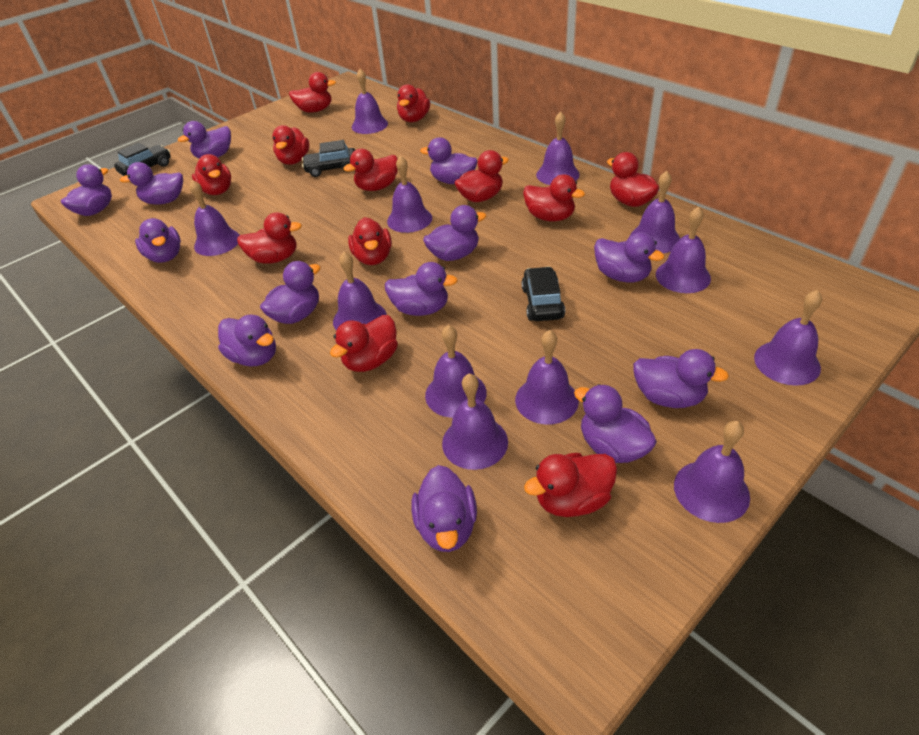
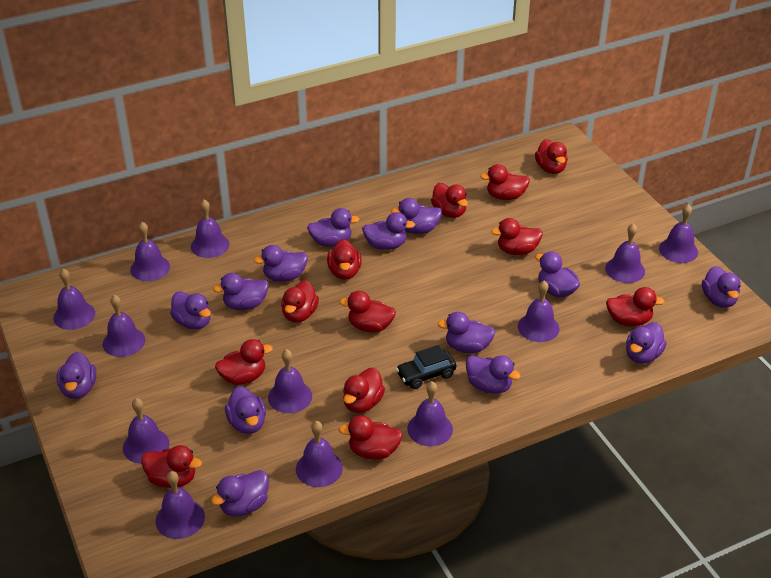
black car: 3 -> 1
purple duck: 13 -> 14

